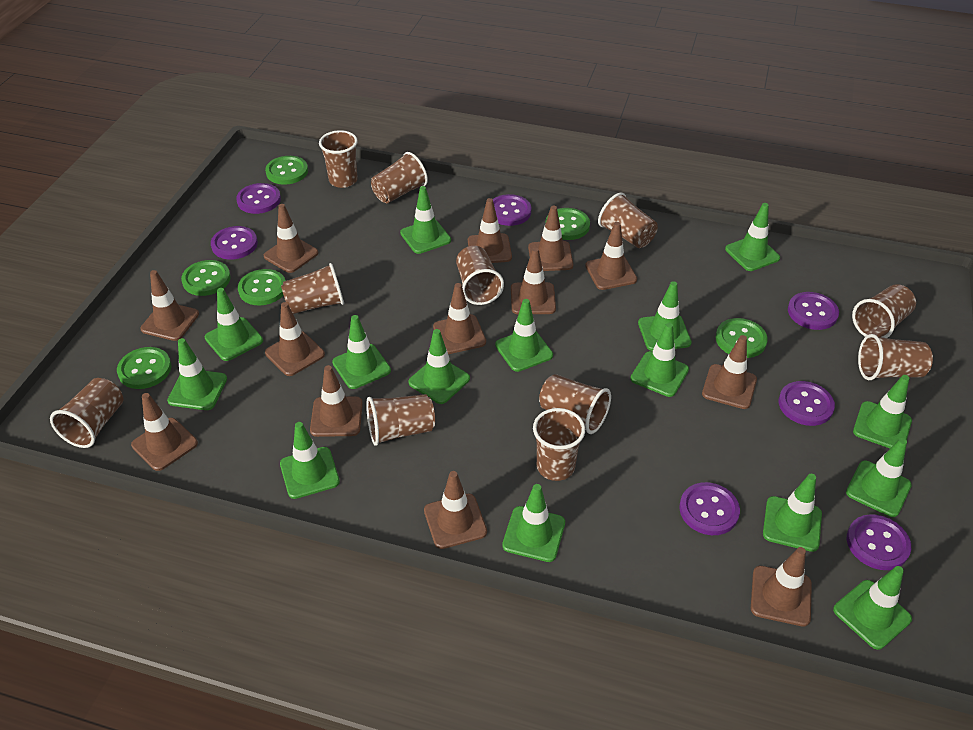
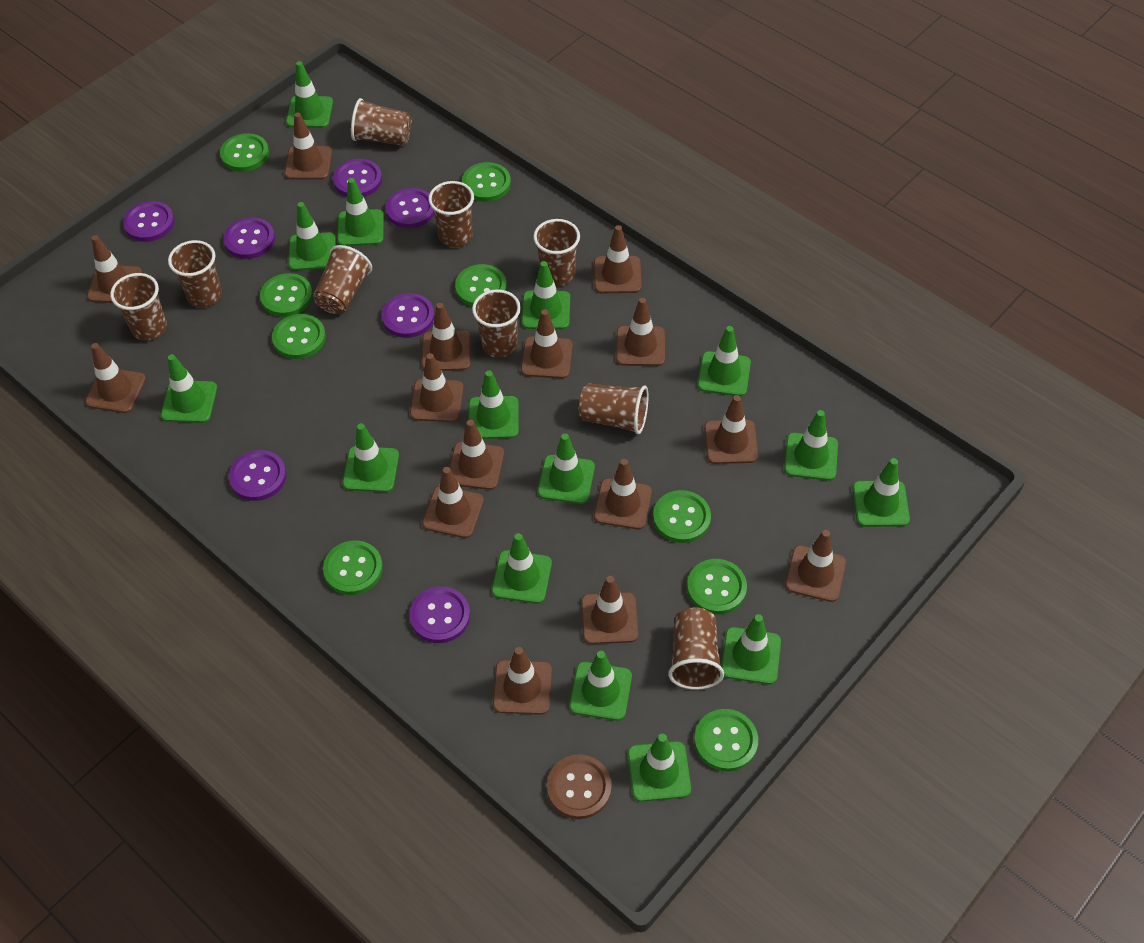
brown button: 0 -> 1
brown cup: 11 -> 9
brown traffic cone: 13 -> 15
green button: 6 -> 9

